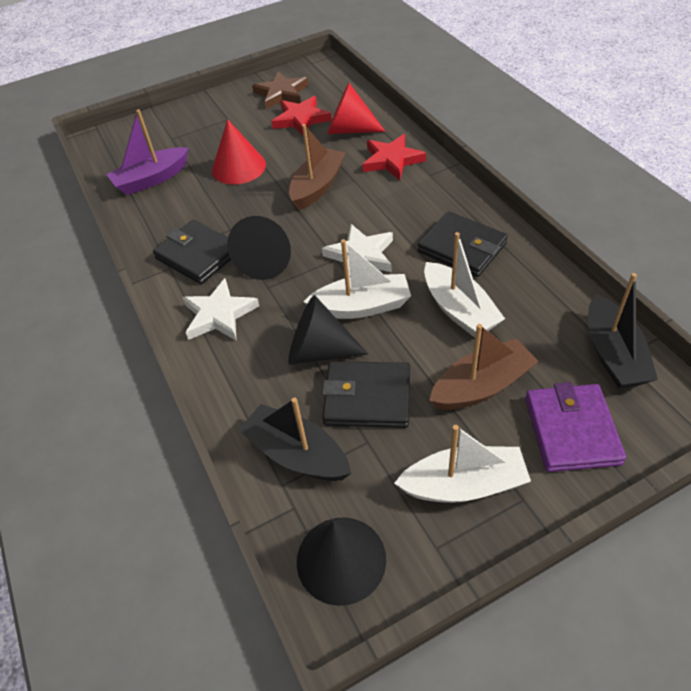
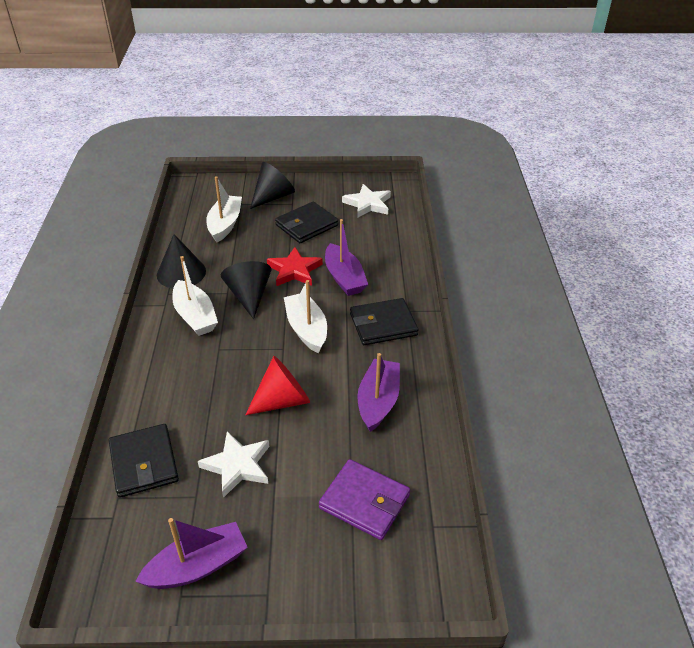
black boat: 2 -> 0
brown boat: 2 -> 0
brown star: 1 -> 0
purple boat: 1 -> 3
red cone: 2 -> 1
red star: 2 -> 1

